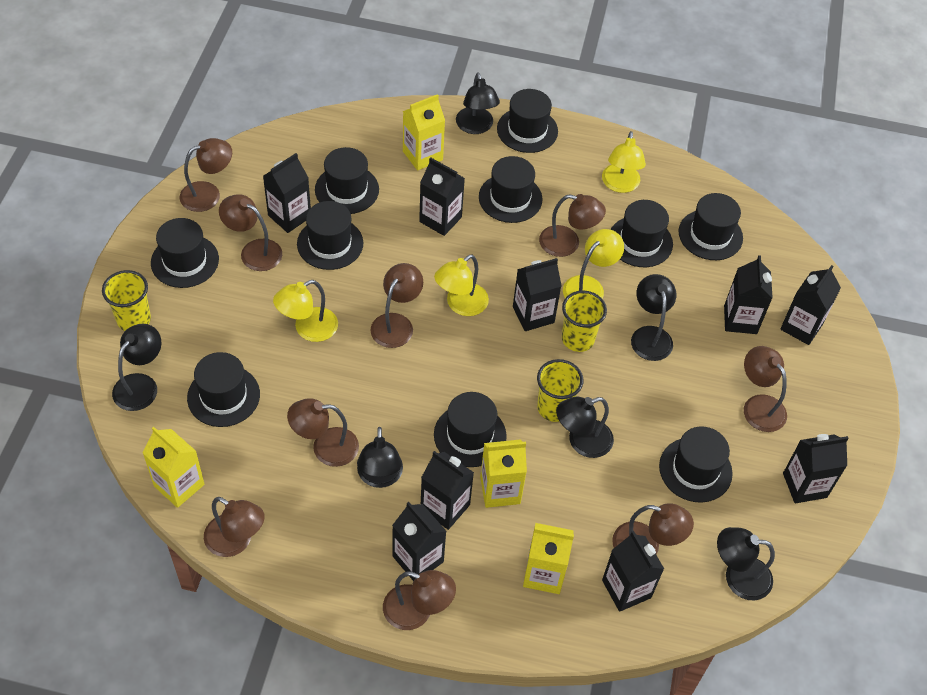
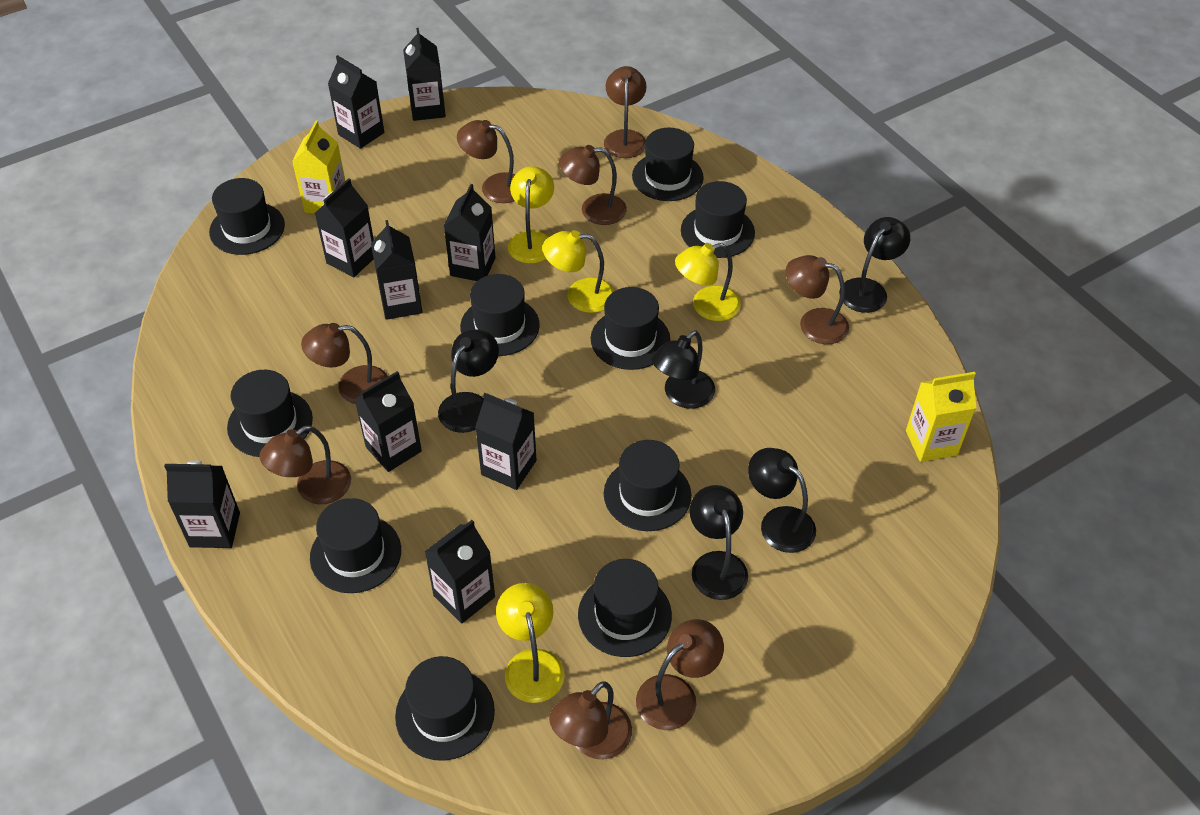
black lamp: 6 -> 5
brown lamp: 9 -> 8
yellow carton: 4 -> 2
yellow cup: 3 -> 0

